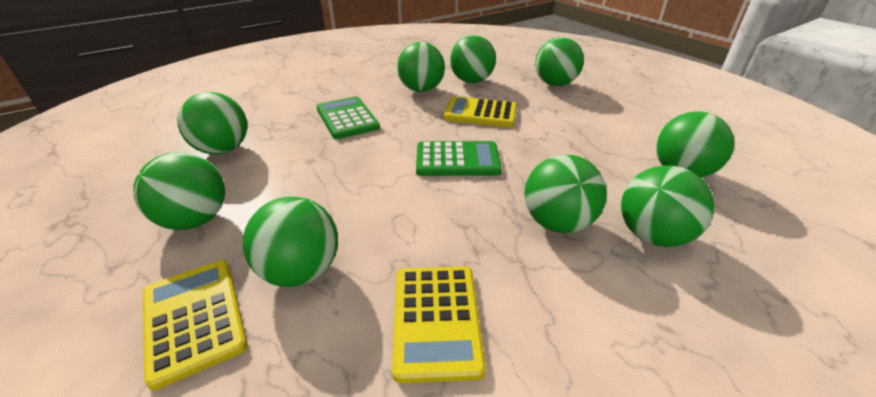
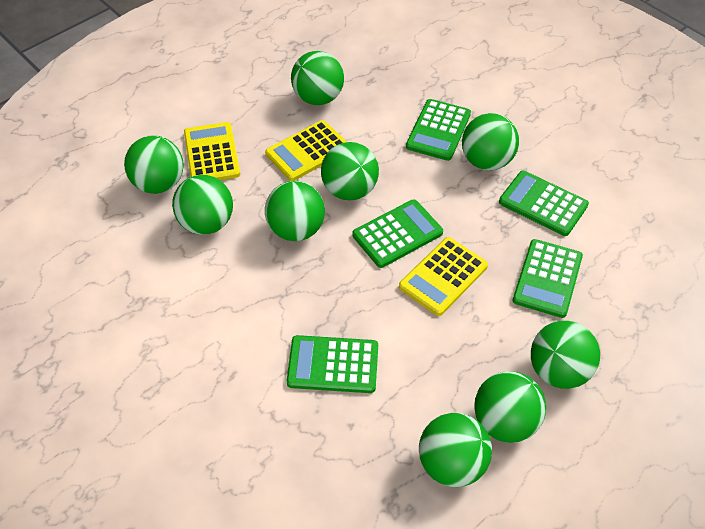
green calculator: 2 -> 5

